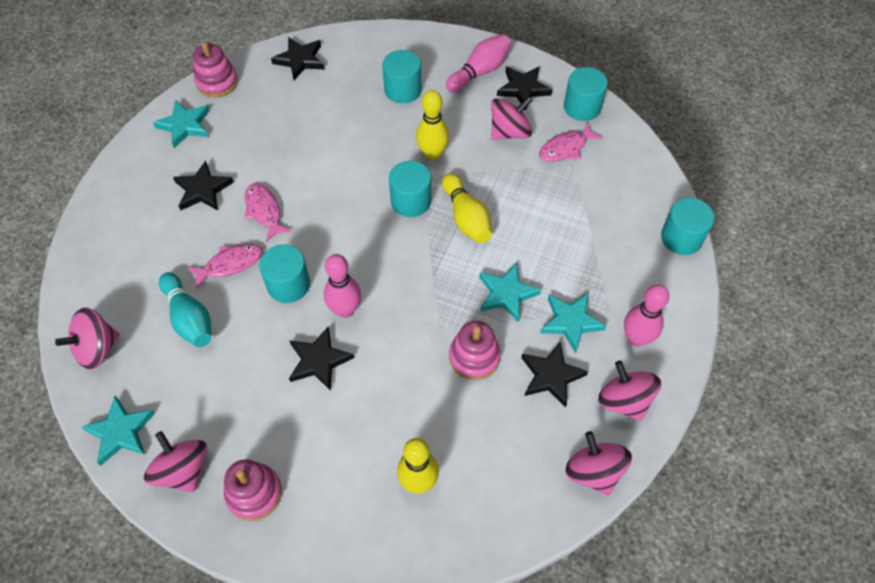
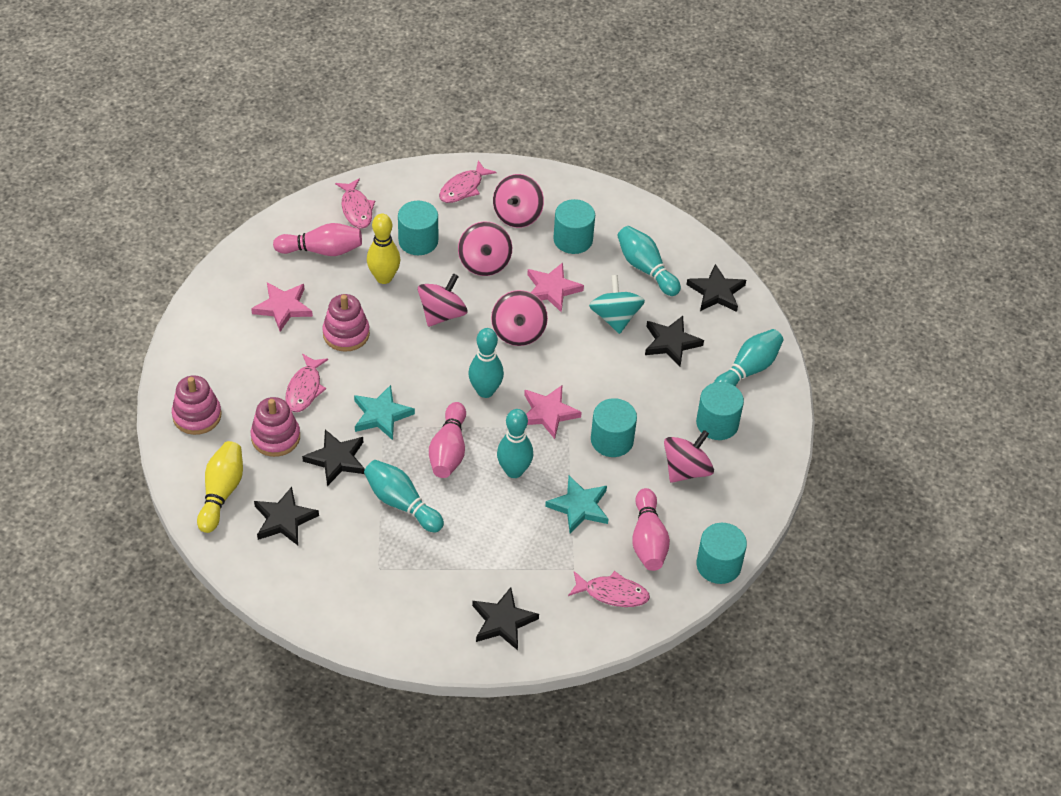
pink fish: 3 -> 4
pink star: 0 -> 3
turquoise bowling pin: 1 -> 5
turquoise spinning top: 0 -> 1
turquoise star: 4 -> 2
yellow bowling pin: 3 -> 2

